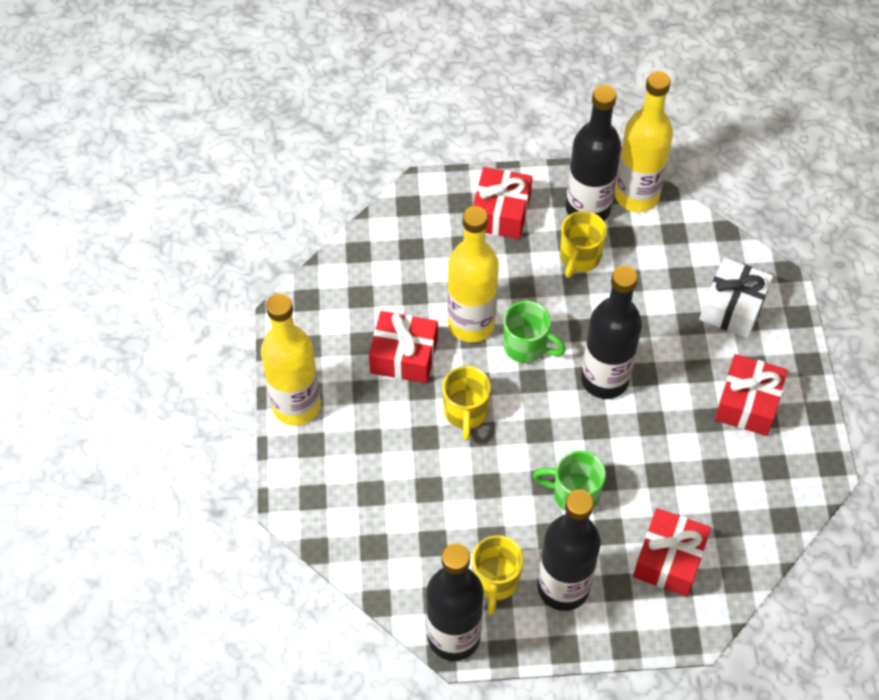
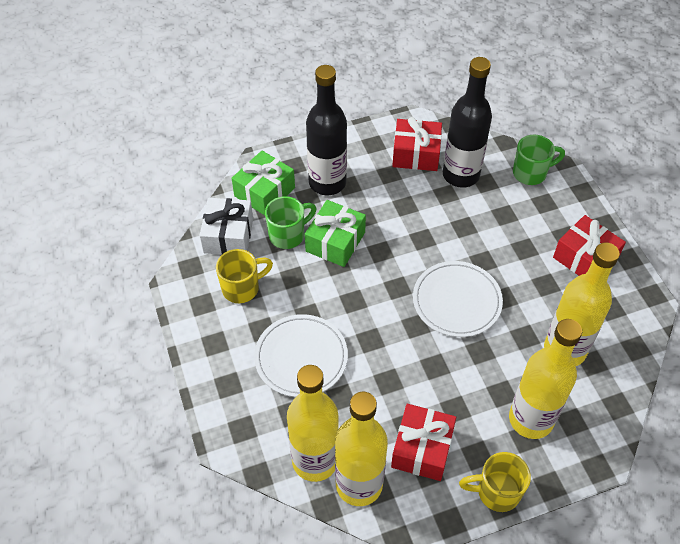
black bottle: 4 -> 2
green gift: 0 -> 2
red gift: 4 -> 3
white plate: 0 -> 2
yellow bottle: 3 -> 4
yellow mug: 3 -> 2

